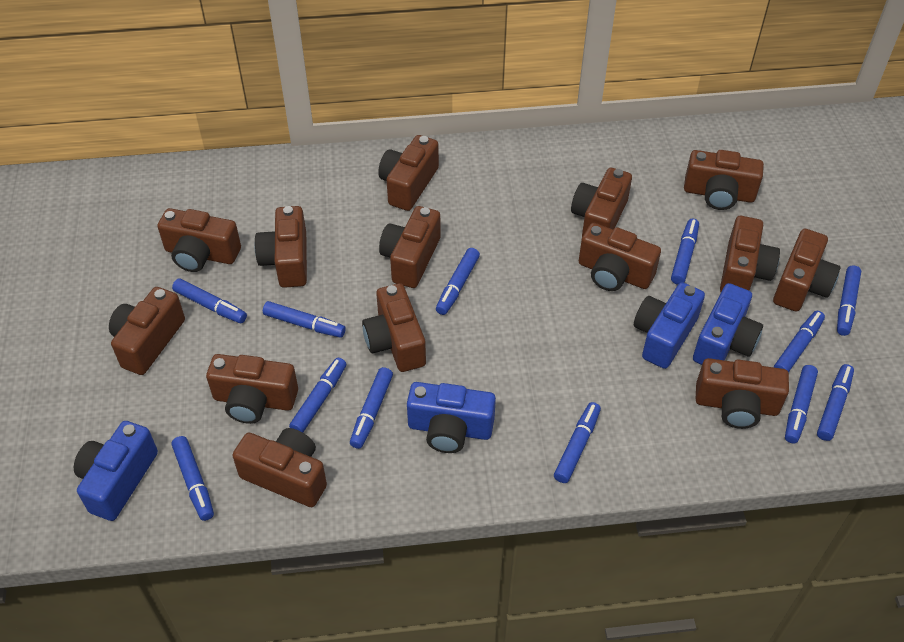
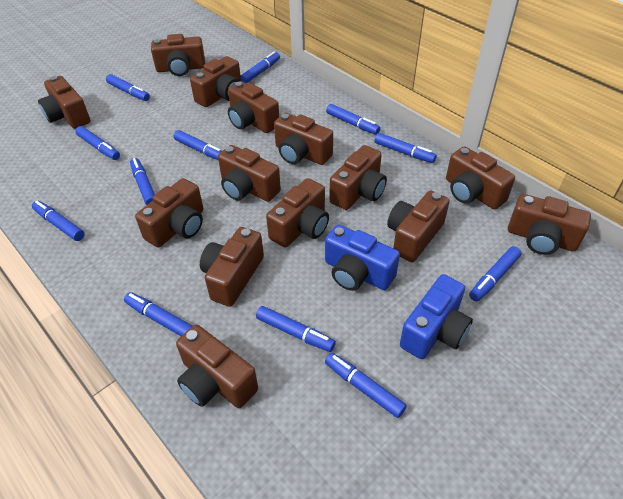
blue camera: 4 -> 2

